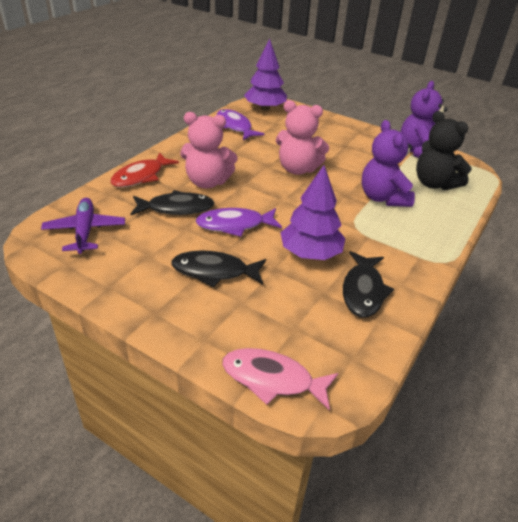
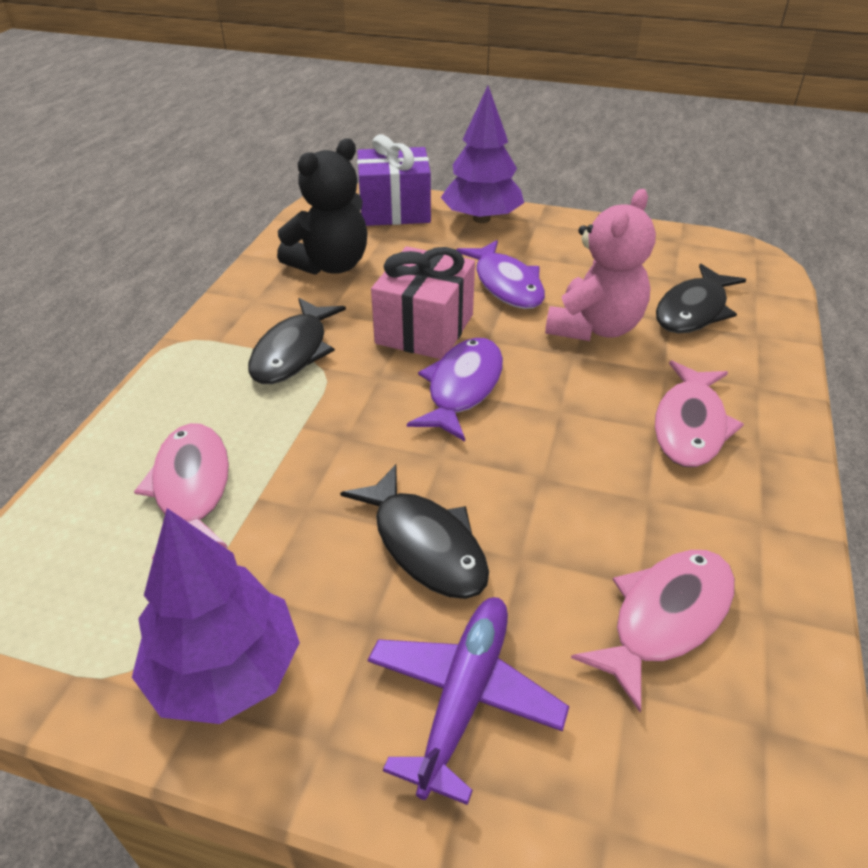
pink fish: 1 -> 3
pink gift: 0 -> 1
pink teddy bear: 2 -> 1
purple gift: 0 -> 1
purple teddy bear: 2 -> 0
red fish: 1 -> 0

